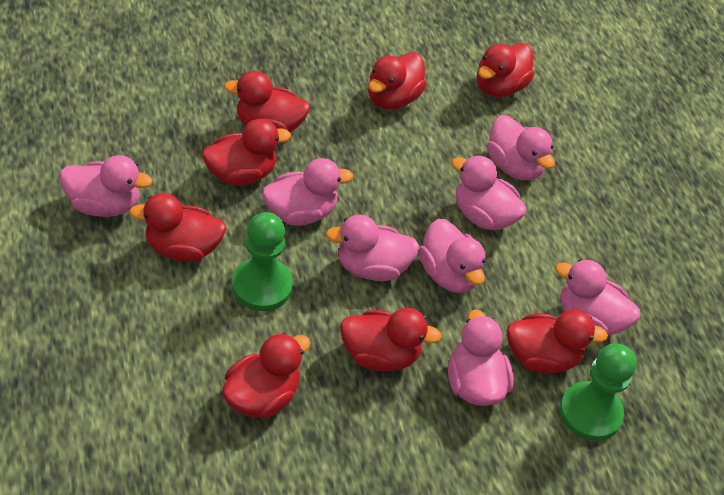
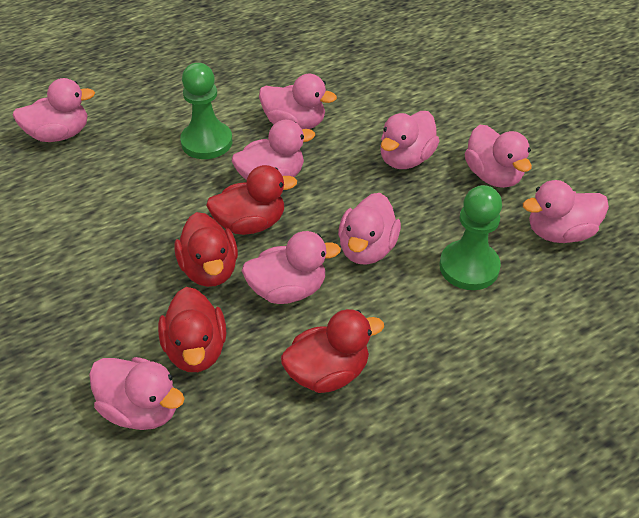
pink duck: 8 -> 9
red duck: 8 -> 4

